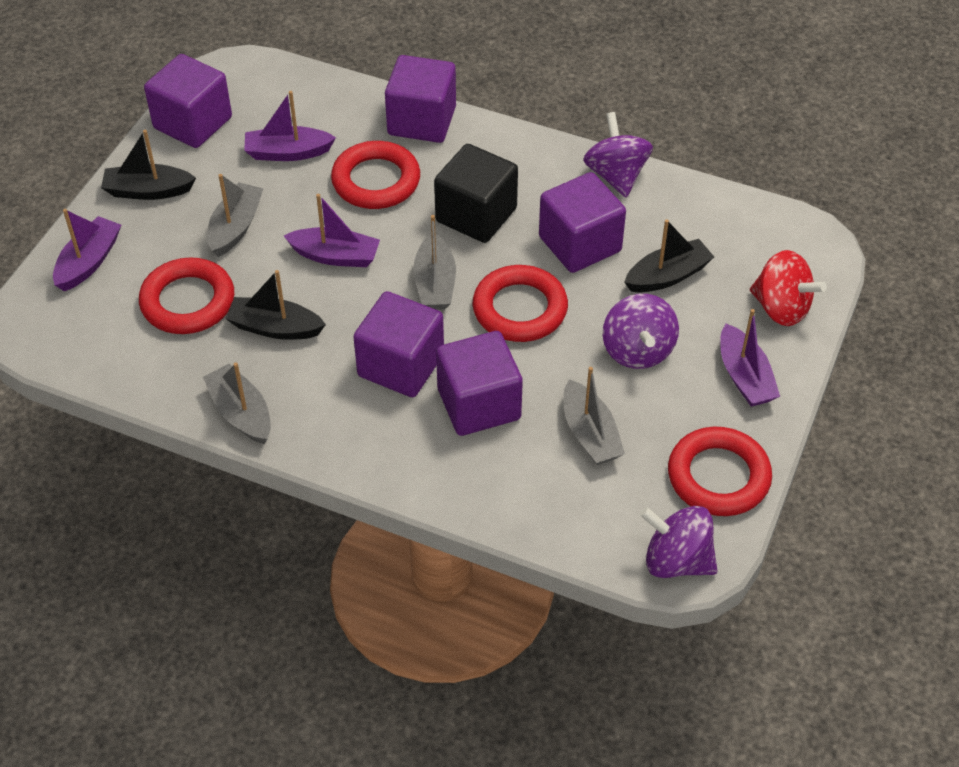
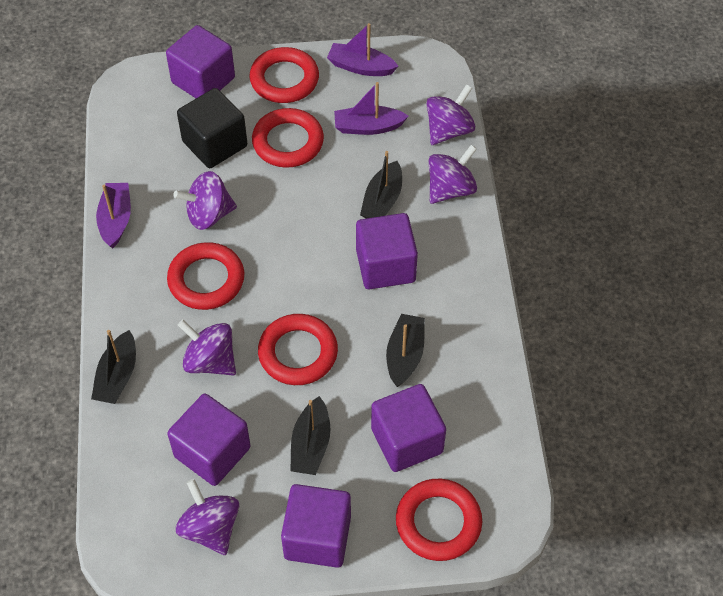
black boat: 3 -> 4
grey boat: 4 -> 0
purple boat: 4 -> 3
purple spinning top: 3 -> 5
red ring: 4 -> 5
red spinning top: 1 -> 0

